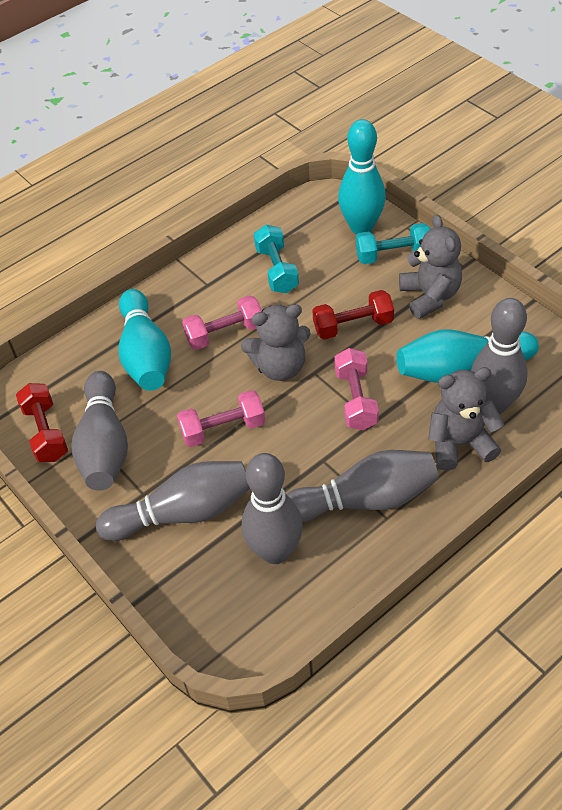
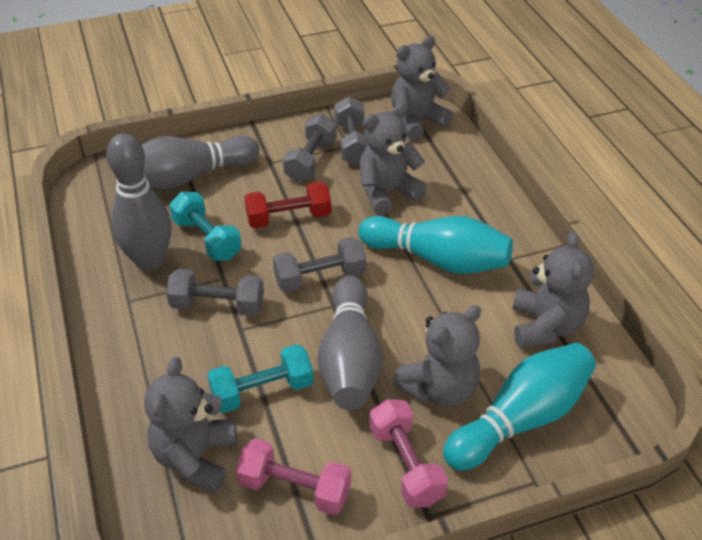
grey bowling pin: 5 -> 3
grey dumbbell: 0 -> 4
grey teddy bear: 3 -> 5
pink dumbbell: 3 -> 2
red dumbbell: 2 -> 1
turquoise bowling pin: 3 -> 2

